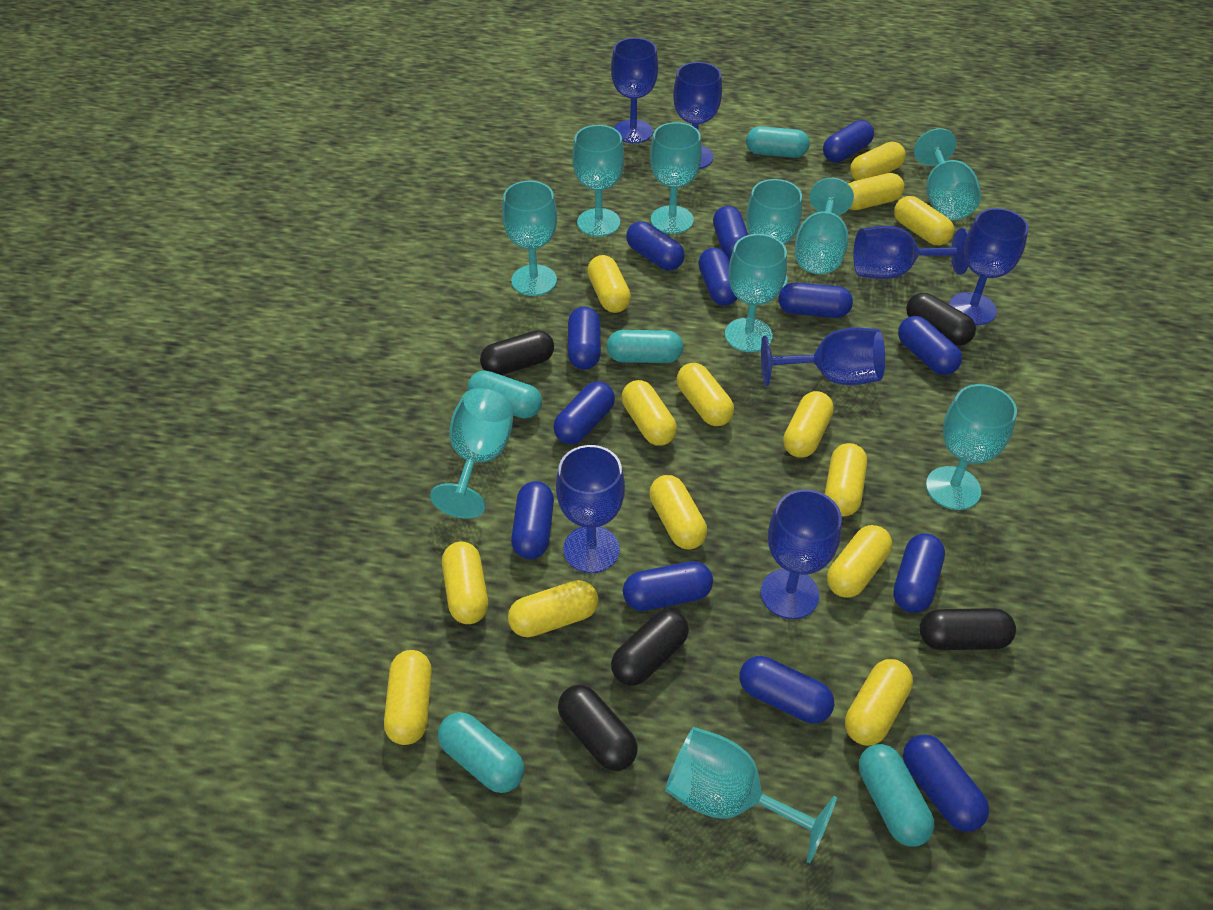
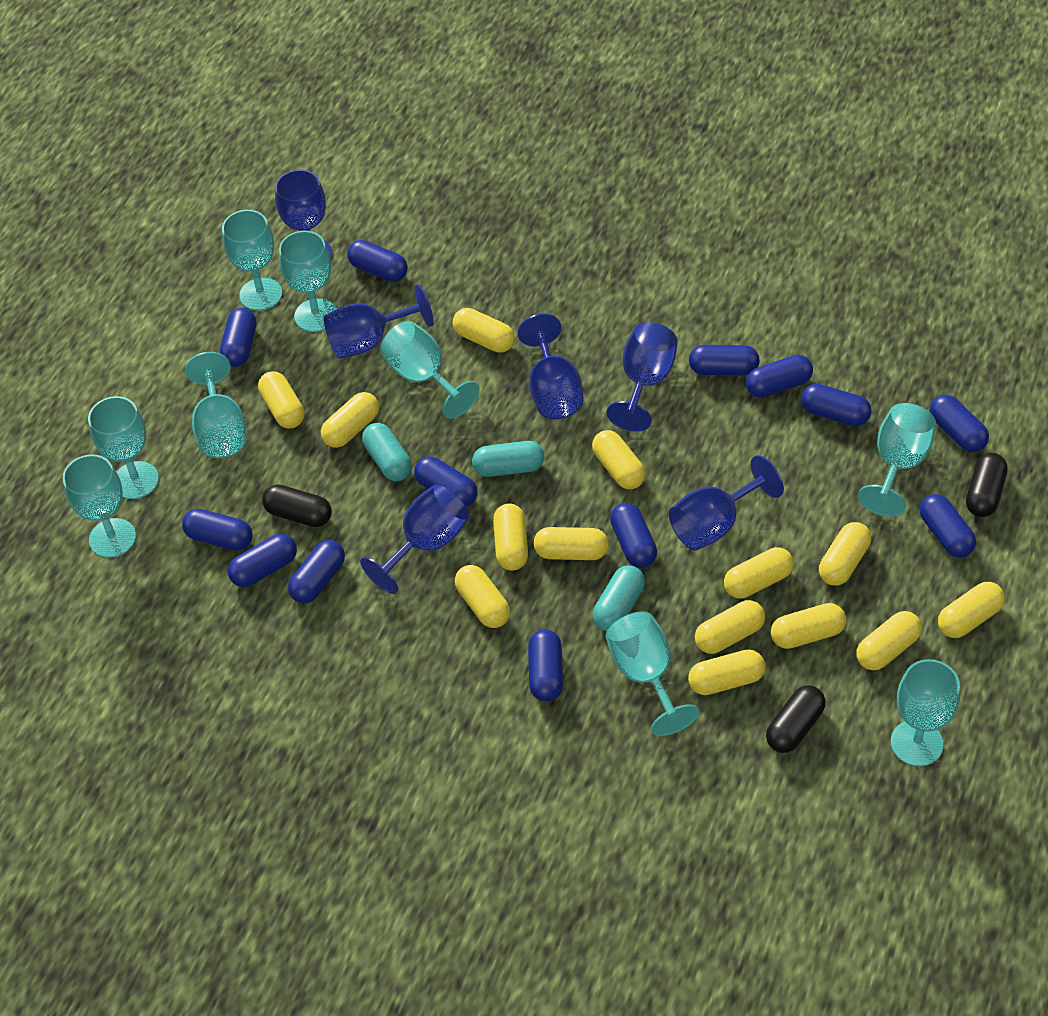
black capsule: 5 -> 3
blue goblet: 7 -> 6
turquoise capsule: 5 -> 3
turquoise goblet: 10 -> 9

